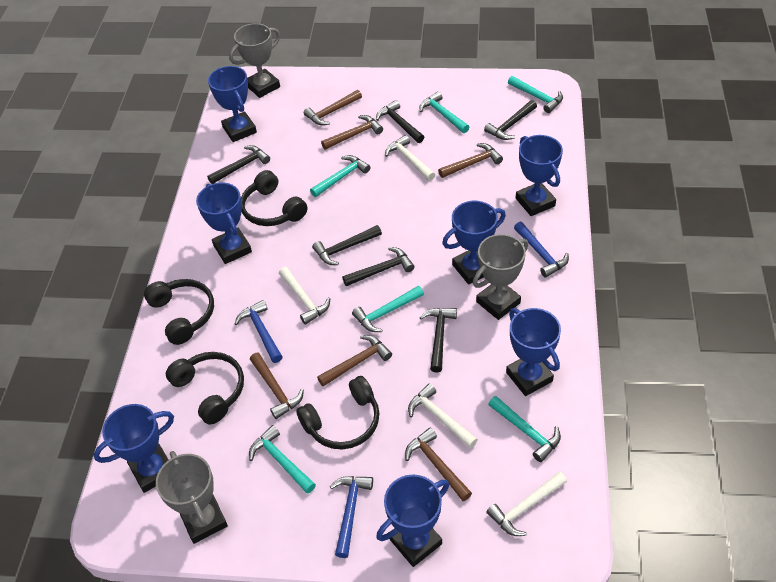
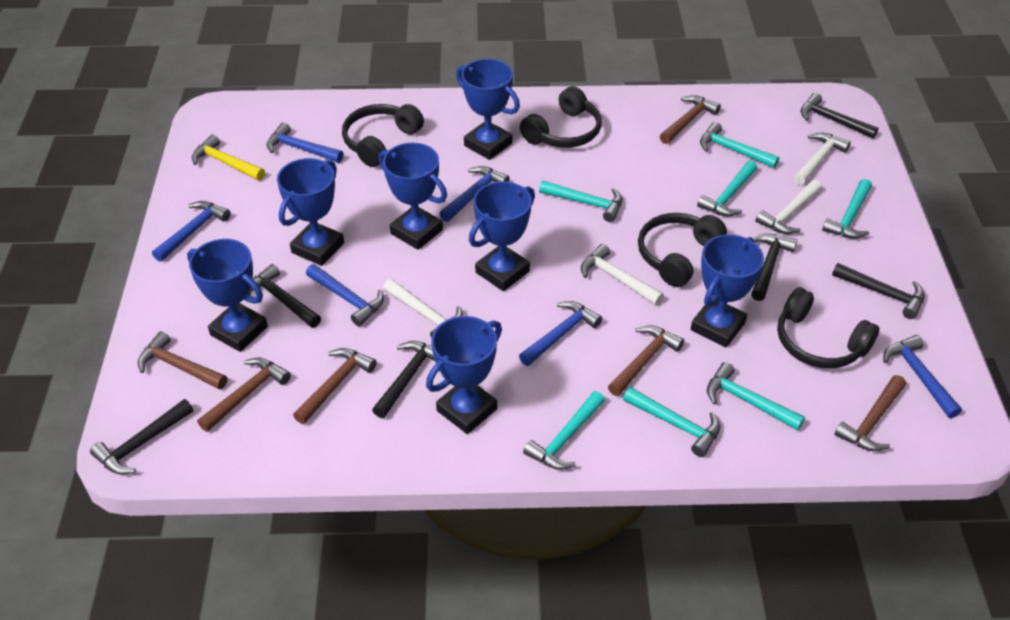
blue hammer: 3 -> 6
grey trophy: 3 -> 0
turquoise hammer: 6 -> 7
yellow hammer: 0 -> 1

